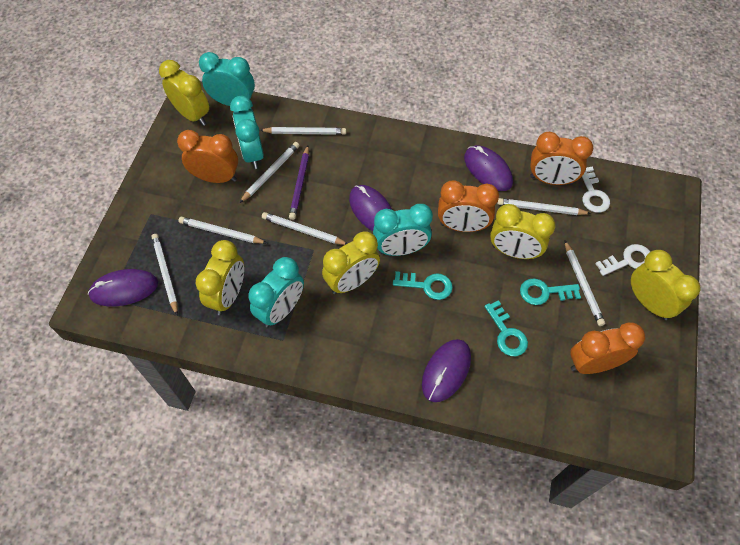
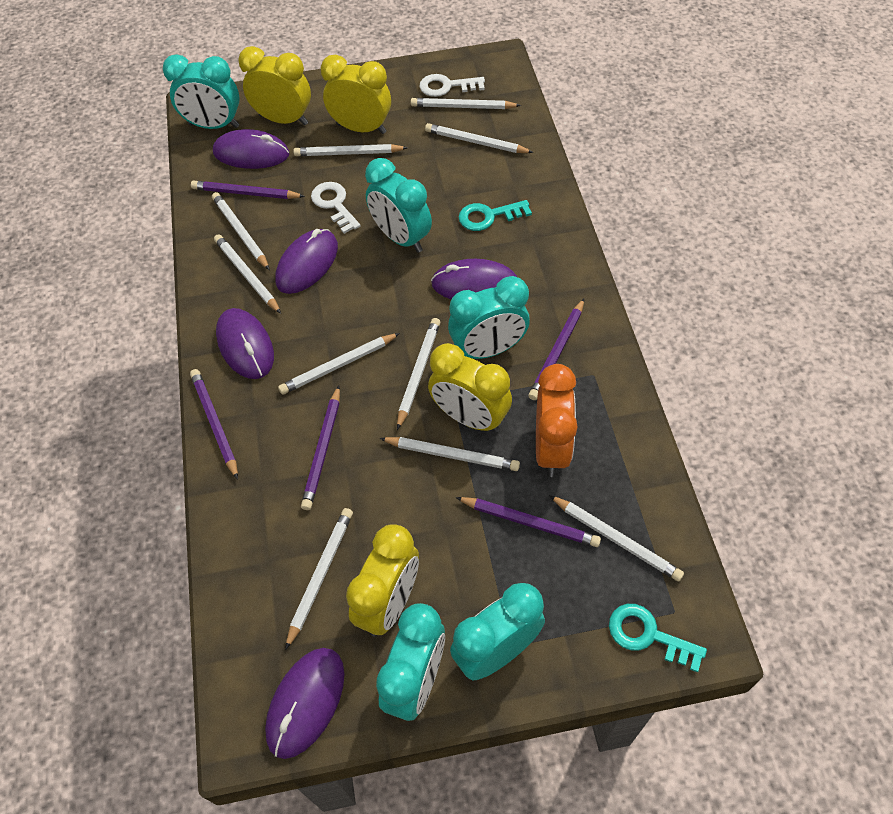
orange clock: 4 -> 1
purple mouse: 4 -> 5
purple pencil: 1 -> 5
turquoise clock: 4 -> 5
turquoise key: 3 -> 2
white pencil: 7 -> 10
yellow clock: 5 -> 4

